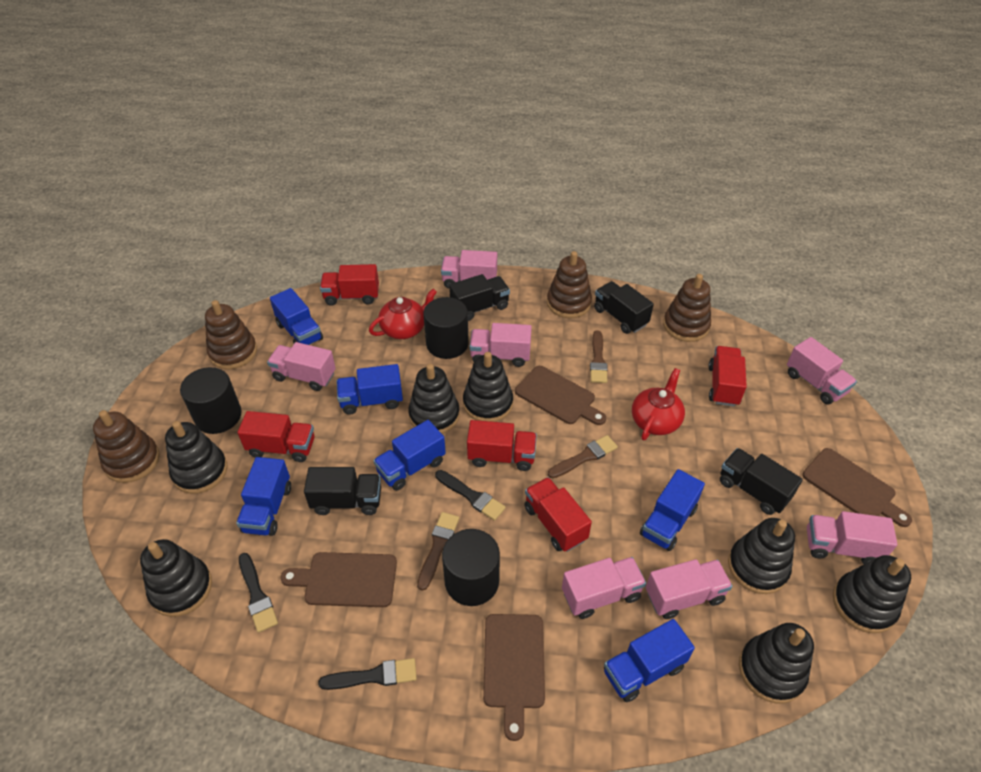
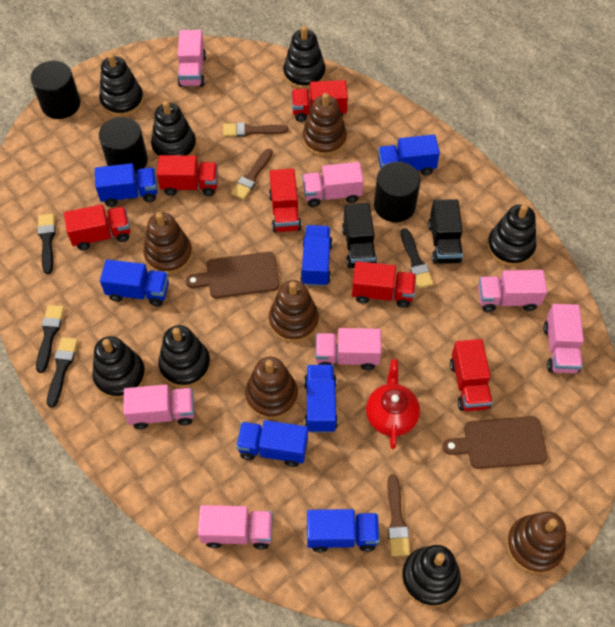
black brush: 3 -> 4
black truck: 4 -> 2
blue truck: 6 -> 7
brown cutting board: 4 -> 2
brown stacking toy: 4 -> 5
red teapot: 2 -> 1
red truck: 5 -> 6

